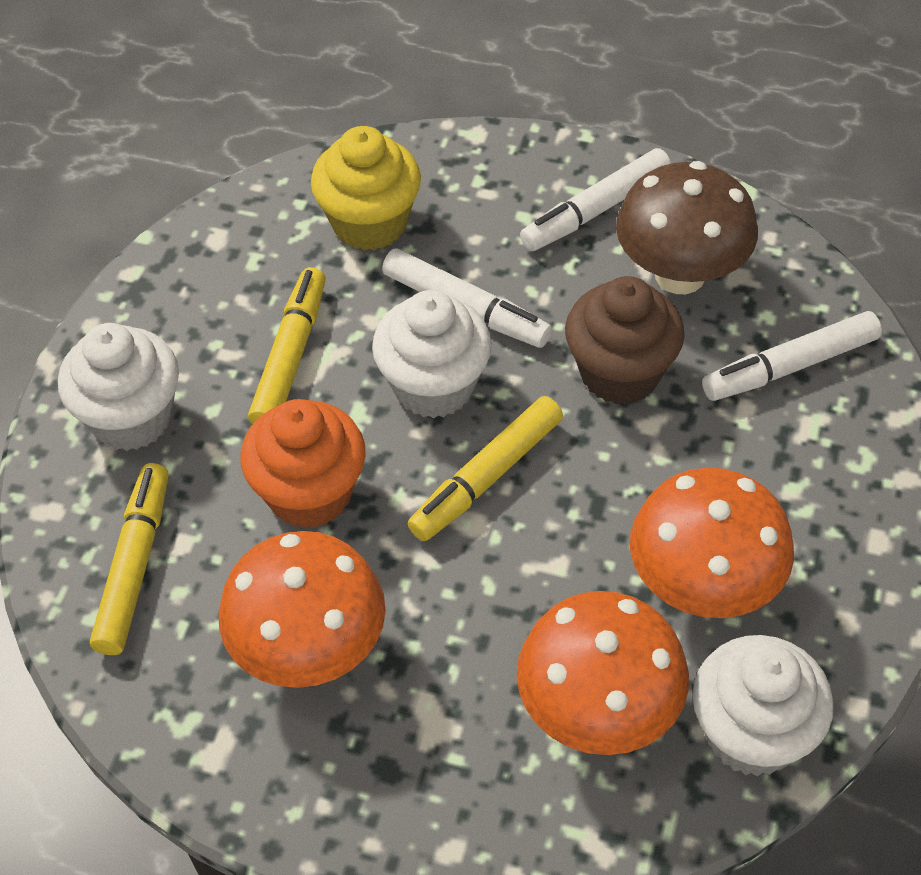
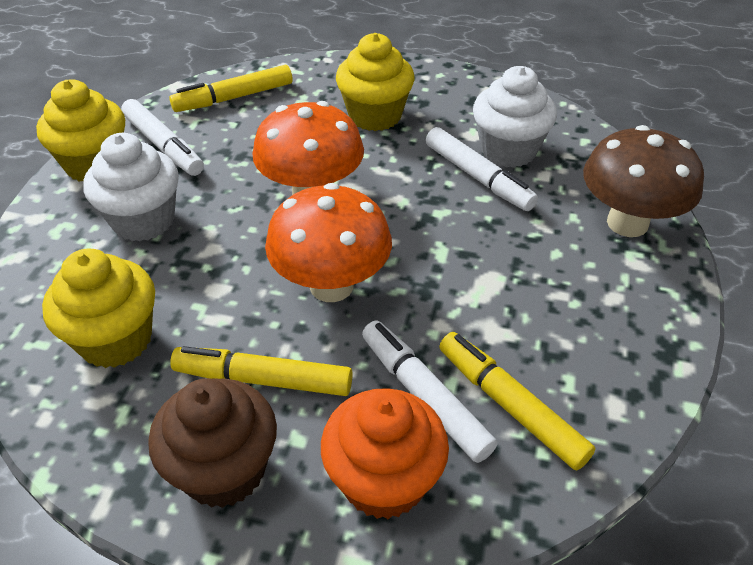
orange mushroom: 3 -> 2
white cupcake: 3 -> 2
yellow cupcake: 1 -> 3

